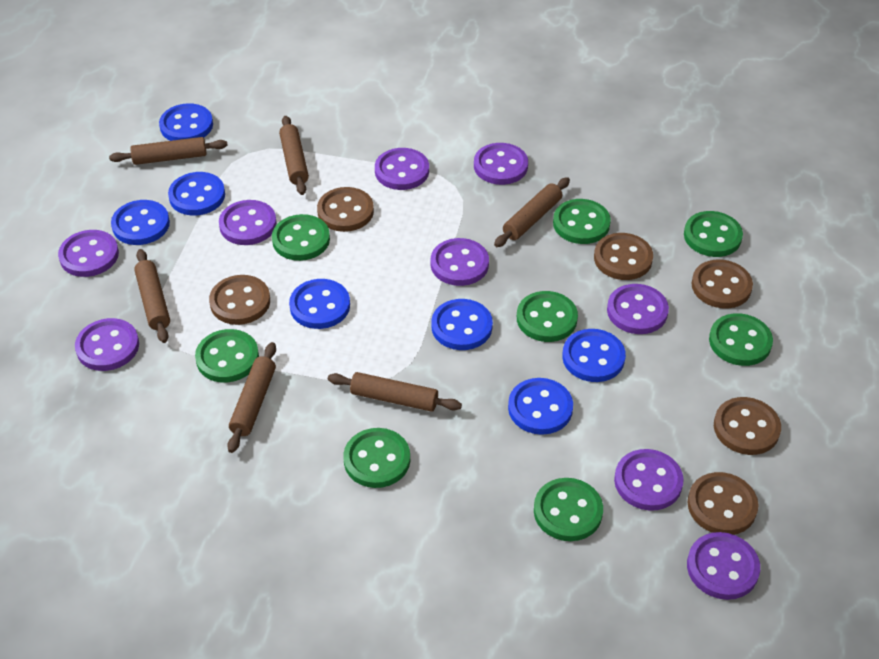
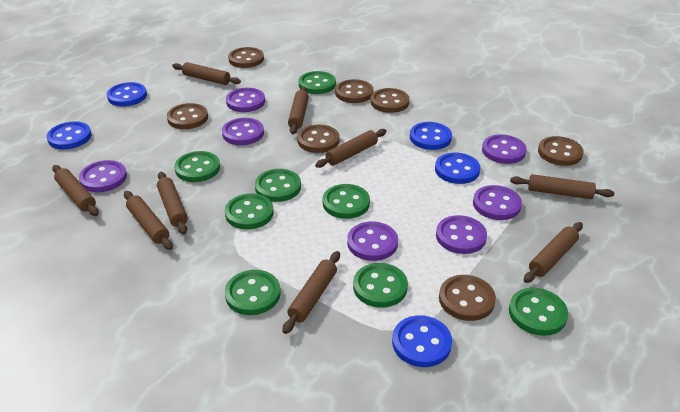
blue button: 7 -> 5
brown button: 6 -> 7
brown rolling pin: 6 -> 9
purple button: 9 -> 7

